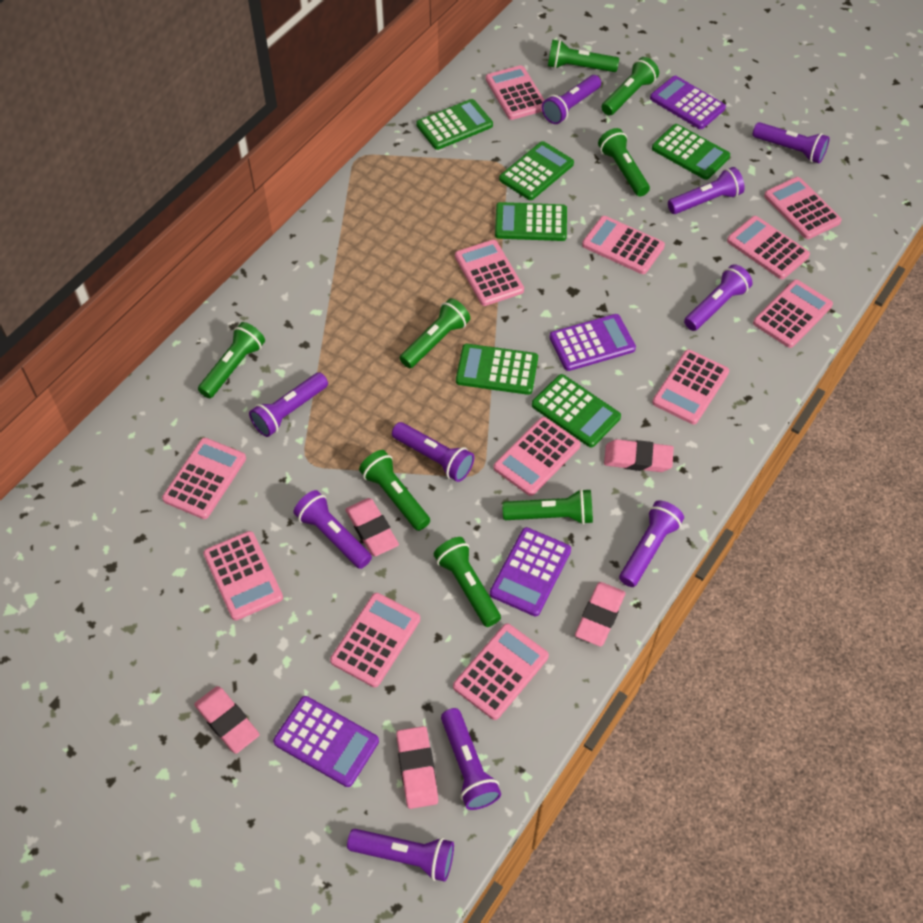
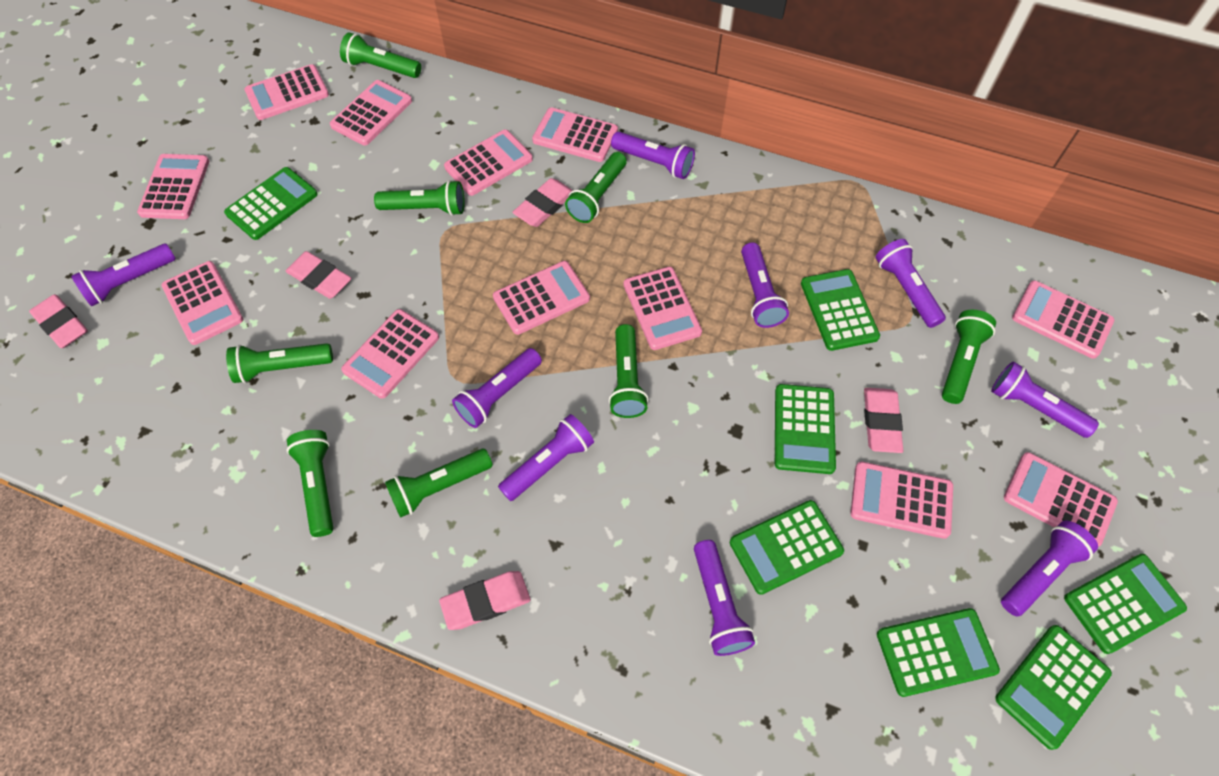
green calculator: 6 -> 7
purple calculator: 4 -> 0
purple flashlight: 10 -> 9

